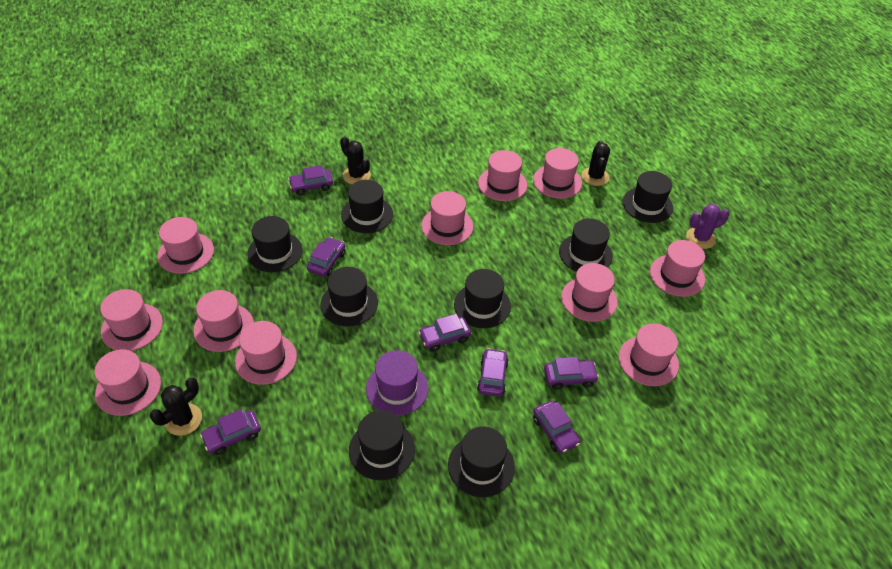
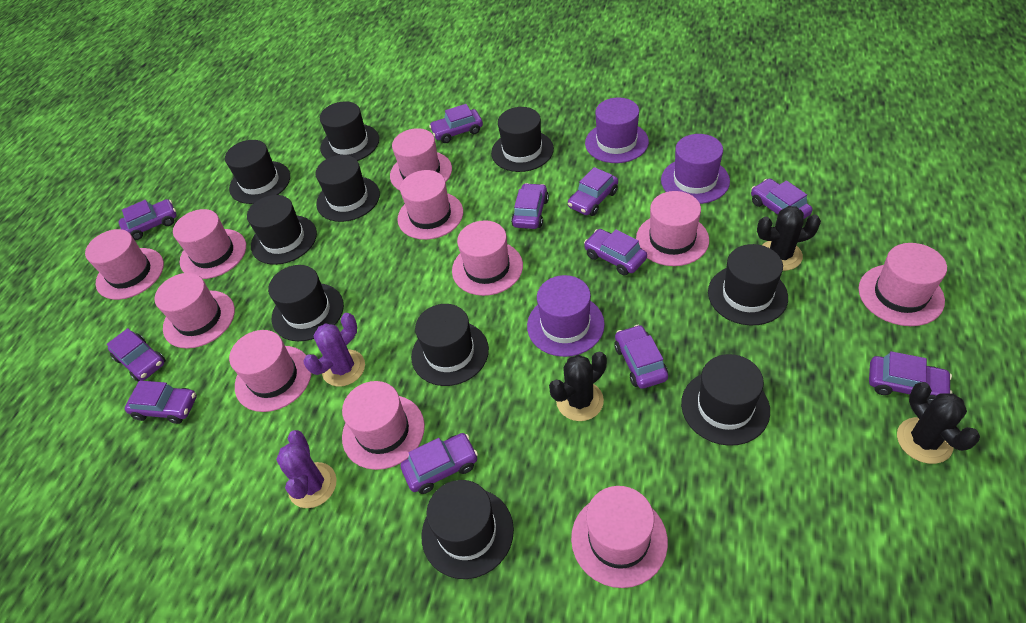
black hat: 8 -> 10
purple cactus: 1 -> 2
purple car: 7 -> 11
purple hat: 1 -> 3

